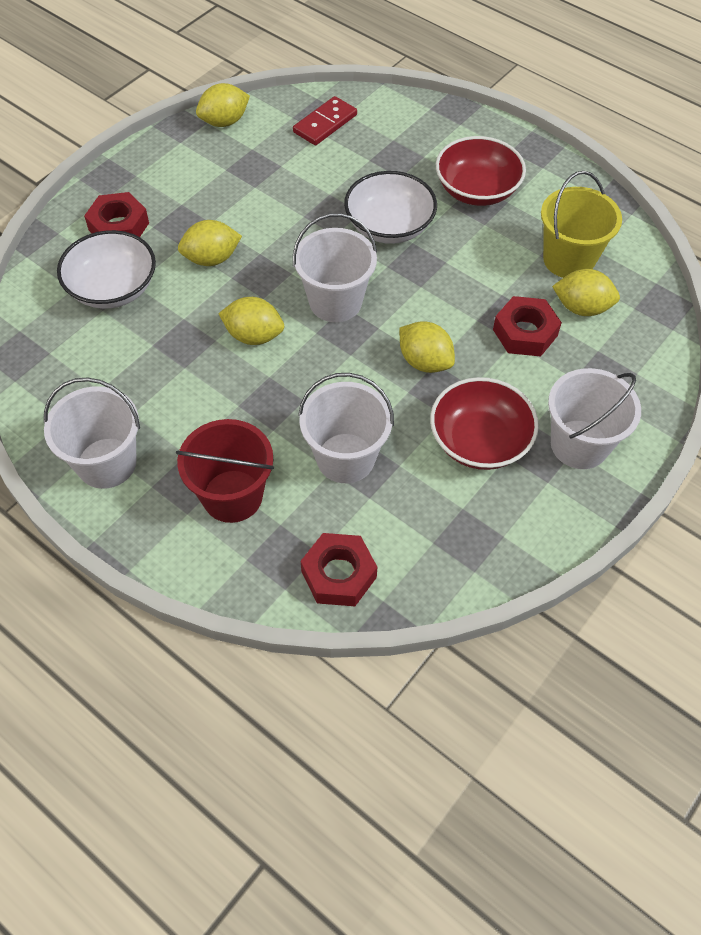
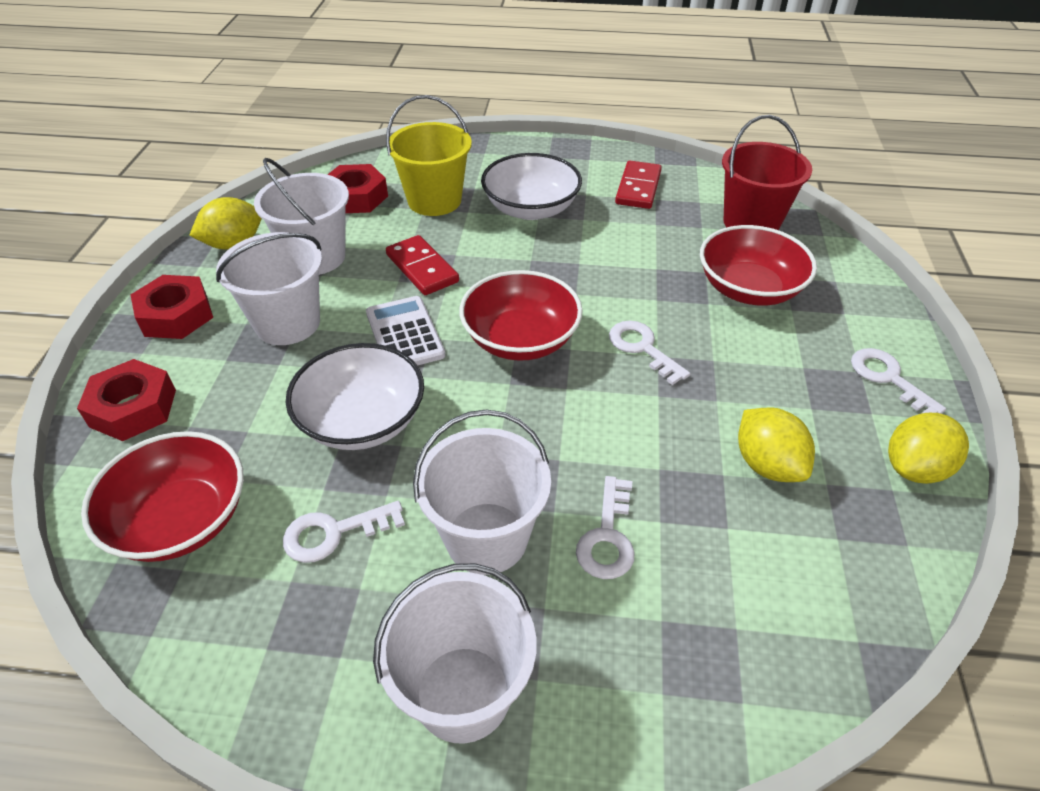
red bowl: 2 -> 3
red domino: 1 -> 2
white calculator: 0 -> 1
white key: 0 -> 4
yellow lemon: 5 -> 3

